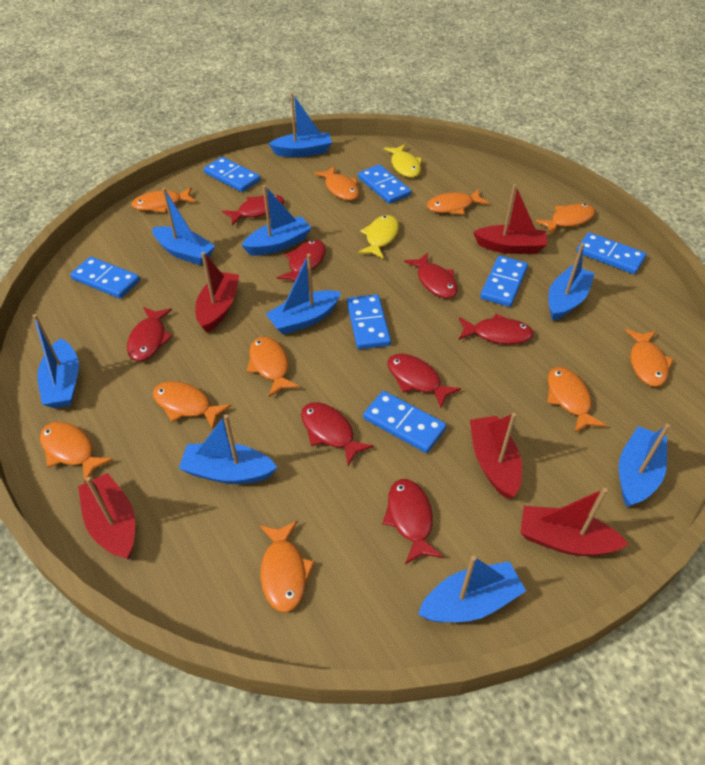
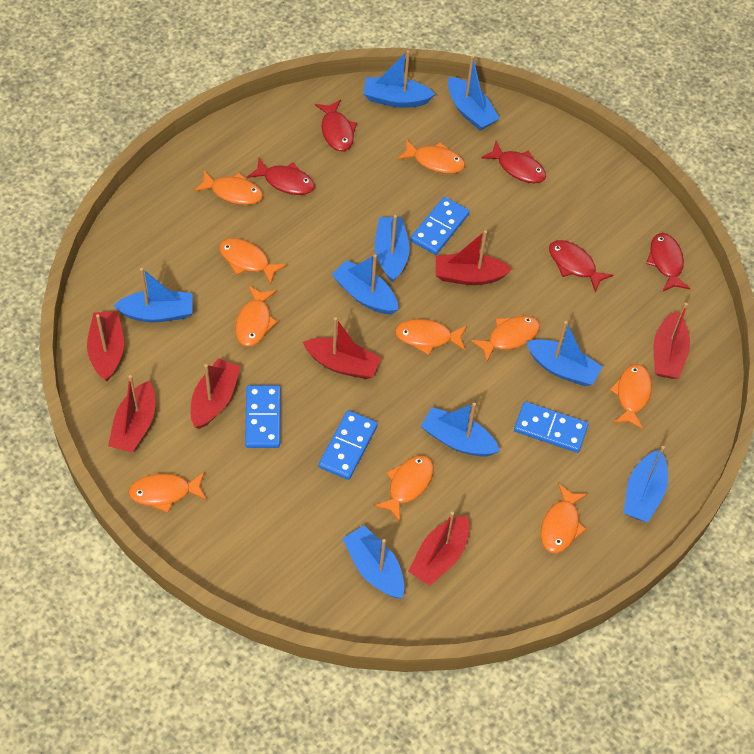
blue domino: 7 -> 4
red boat: 5 -> 7
red fish: 8 -> 5
yellow fish: 2 -> 0

